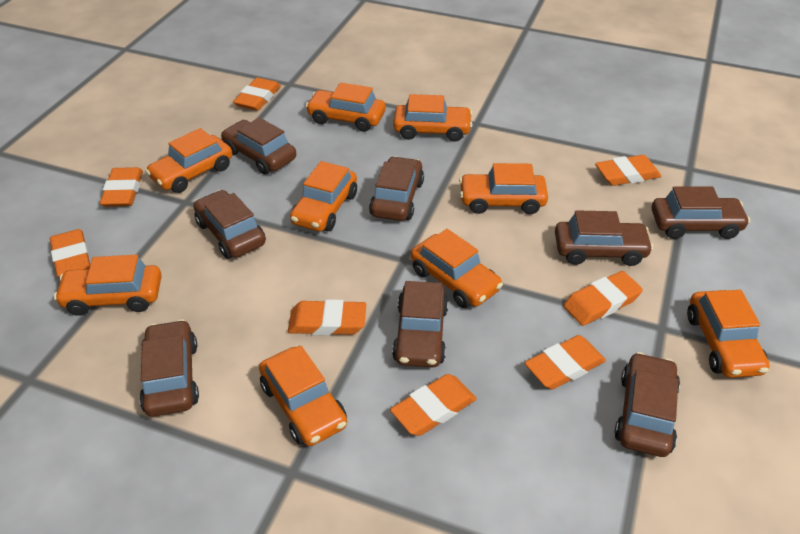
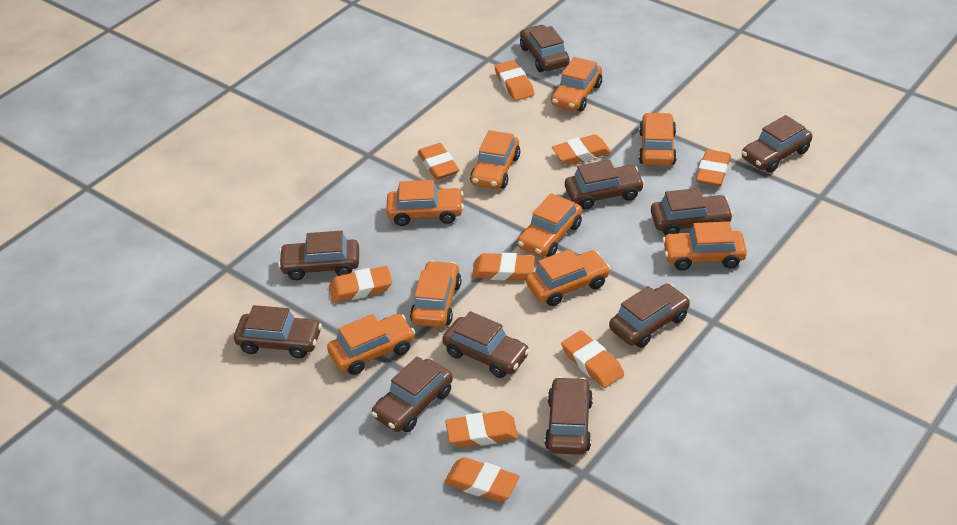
brown car: 8 -> 10
orange eraser: 8 -> 9

